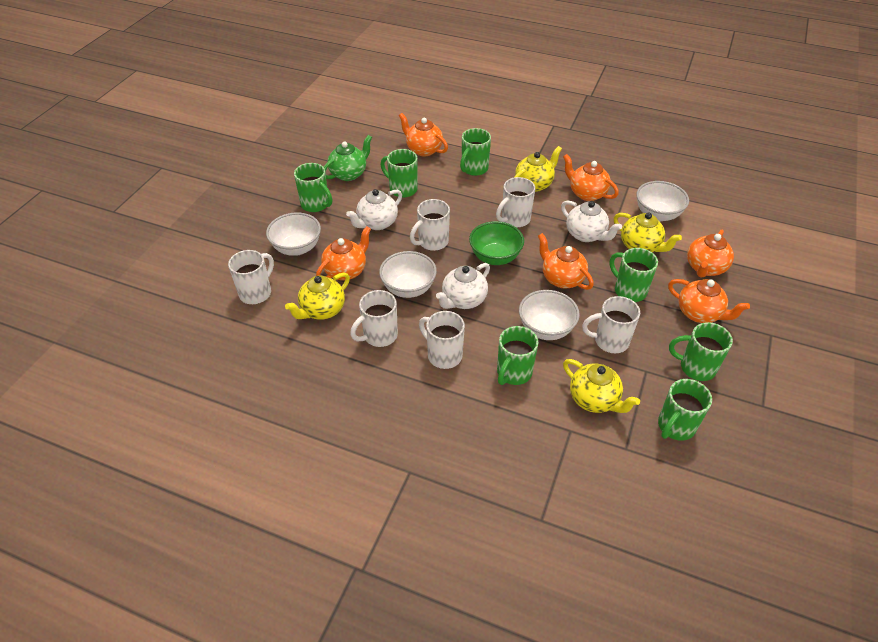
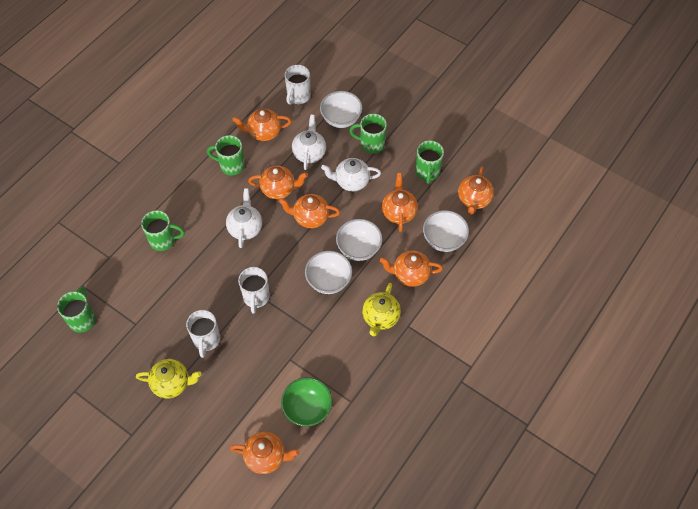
green mug: 7 -> 5
green teapot: 1 -> 0
orange teapot: 6 -> 7
white mug: 6 -> 3
yellow teapot: 4 -> 2

